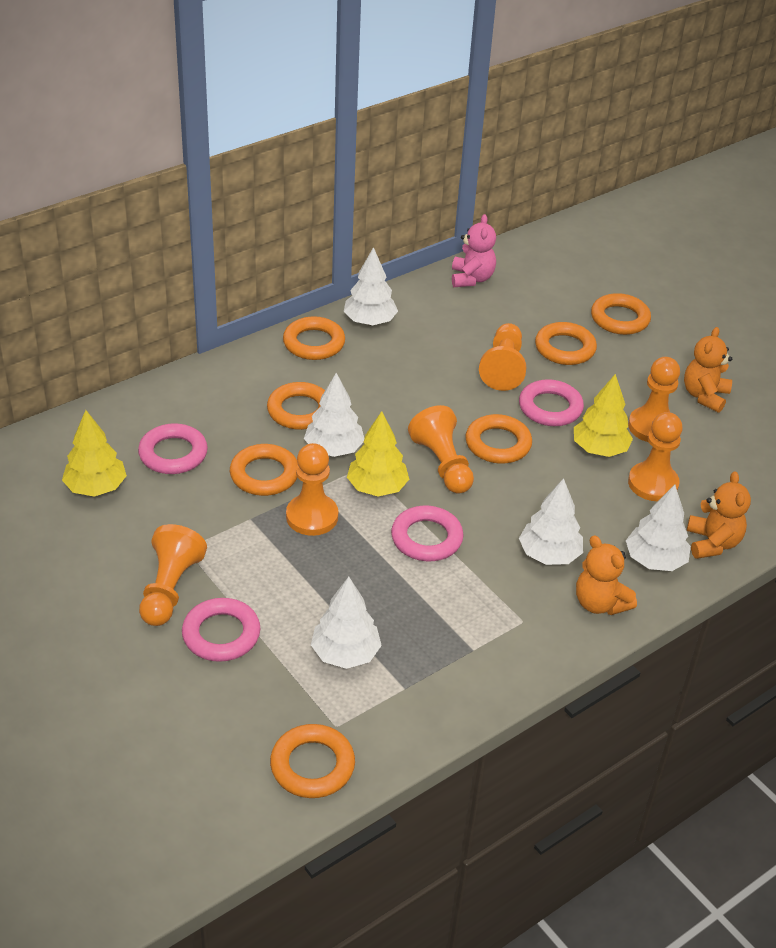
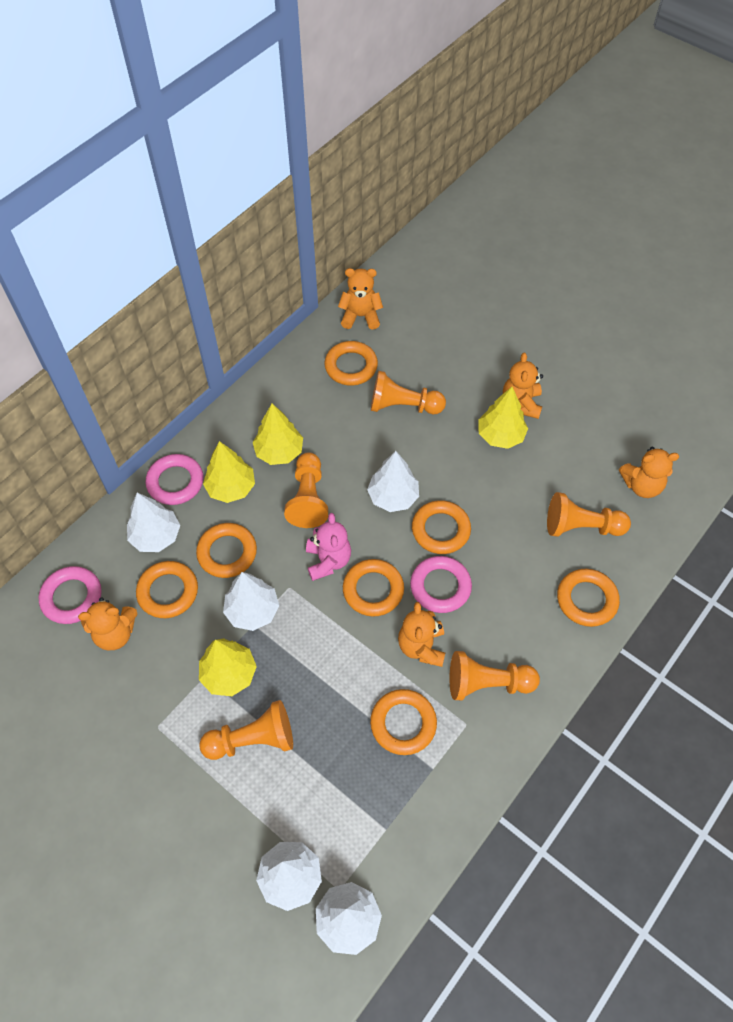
orange pawn: 6 -> 5
orange teddy bear: 3 -> 5
pink ring: 4 -> 3
yellow tree: 3 -> 4

